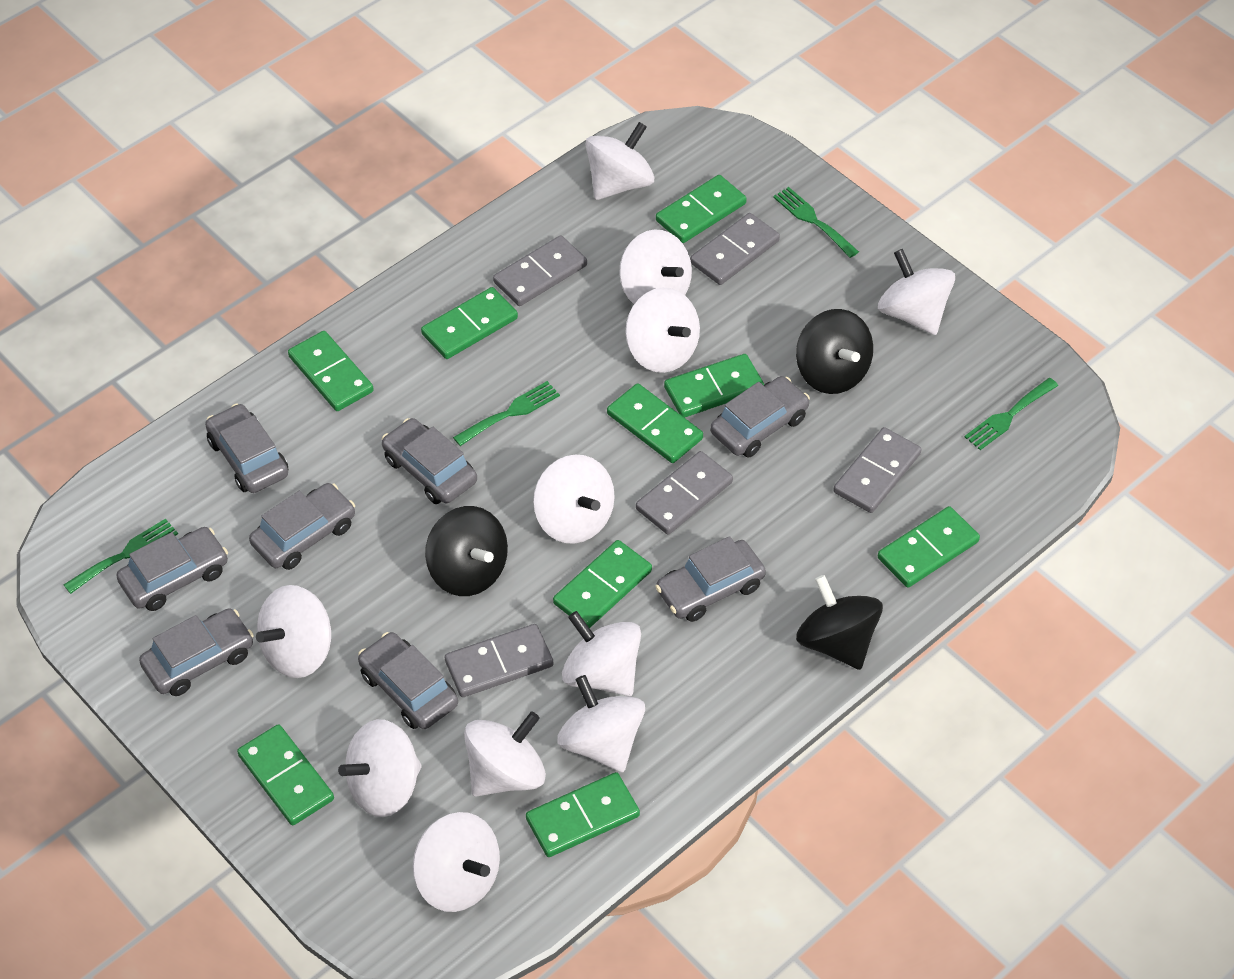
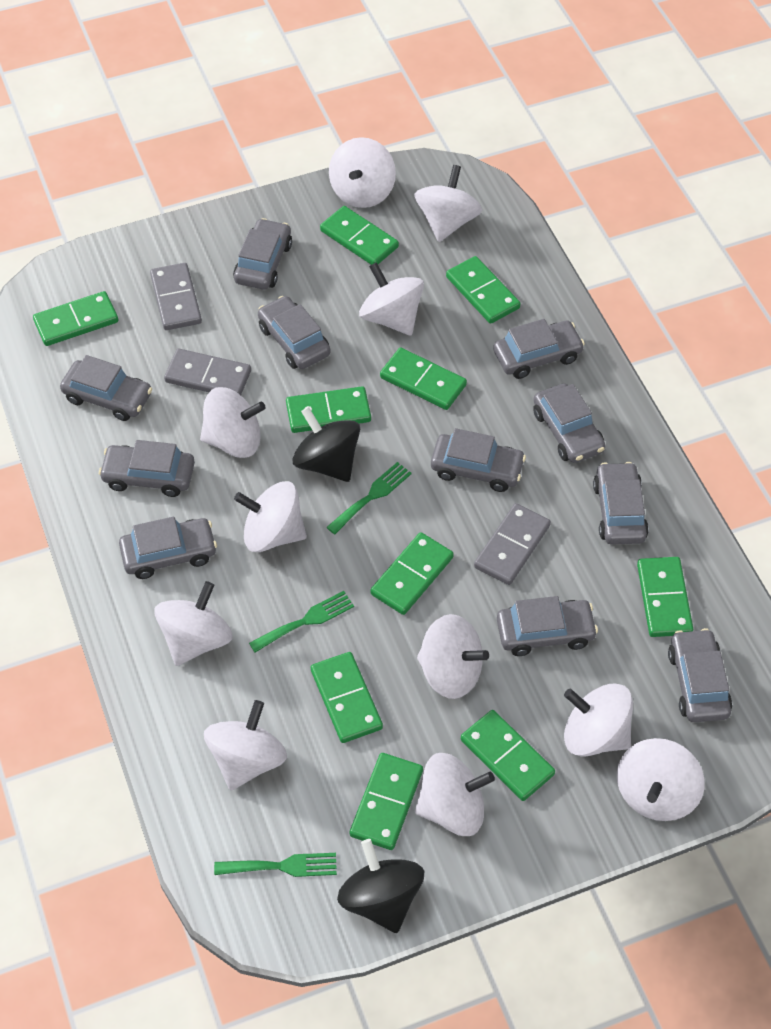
black spinning top: 3 -> 2
green domino: 9 -> 10
green fork: 4 -> 3
grey car: 8 -> 11
grey domino: 5 -> 3

